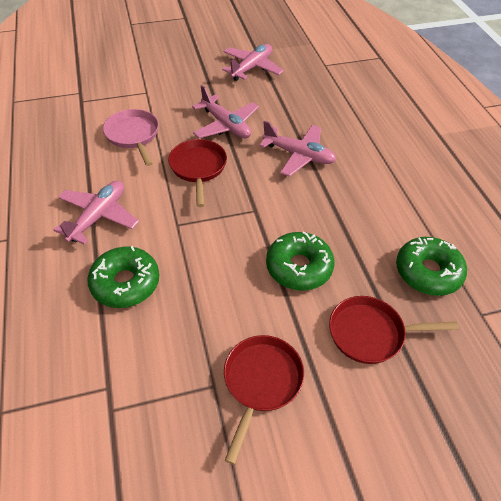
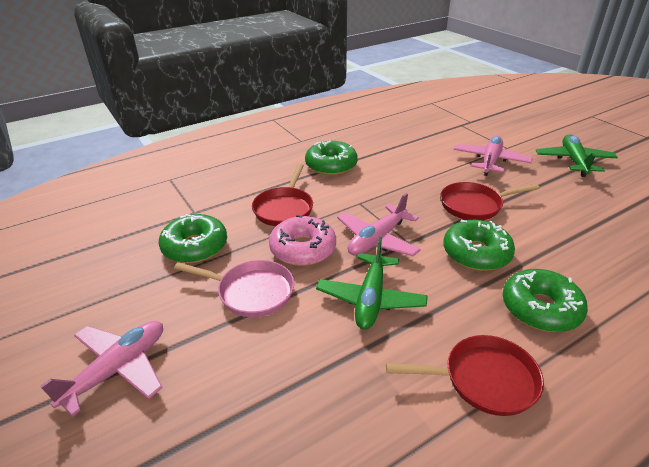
green donut: 3 -> 4
green plane: 0 -> 2
pink donut: 0 -> 1
pink plane: 4 -> 3

